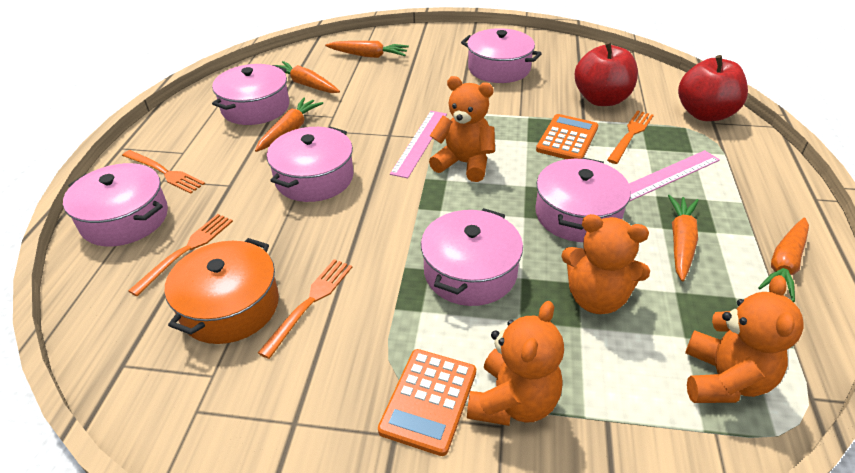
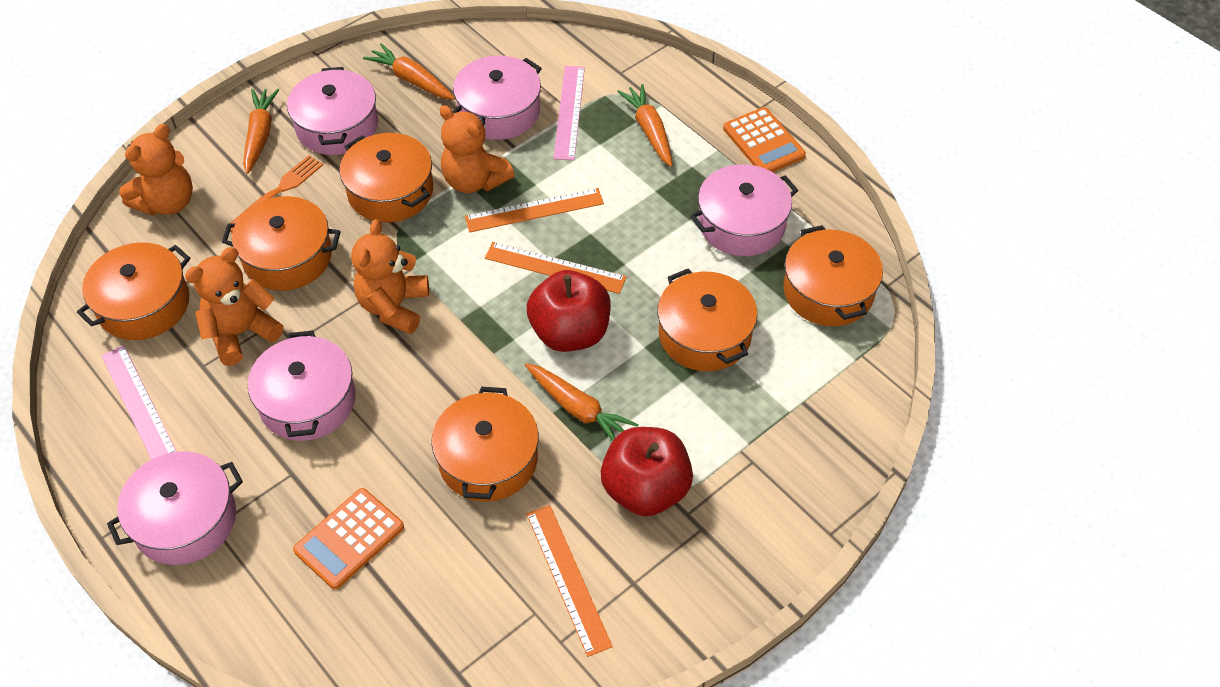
orange carrot: 5 -> 4
orange fork: 4 -> 1
orange pot: 1 -> 6
orange ruler: 0 -> 3
pink pot: 6 -> 5

